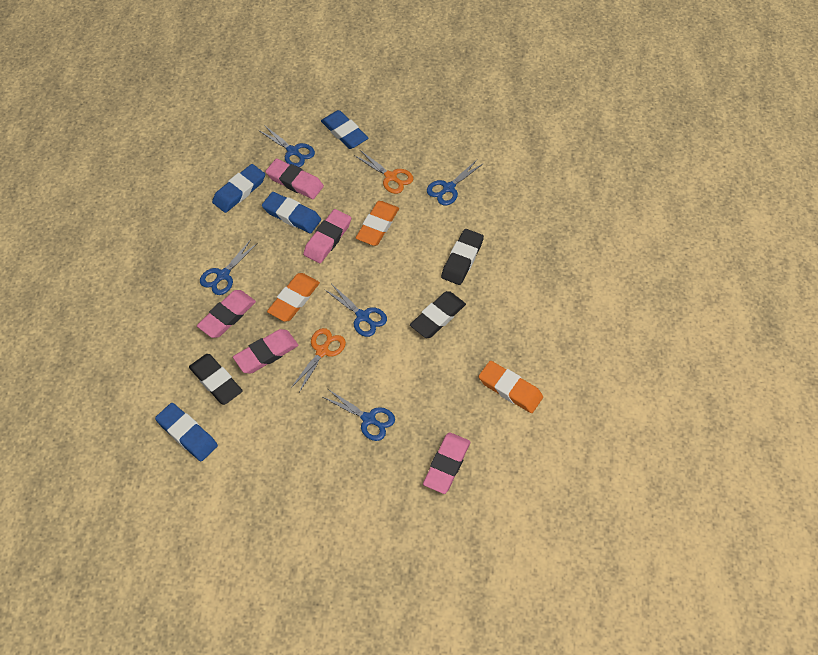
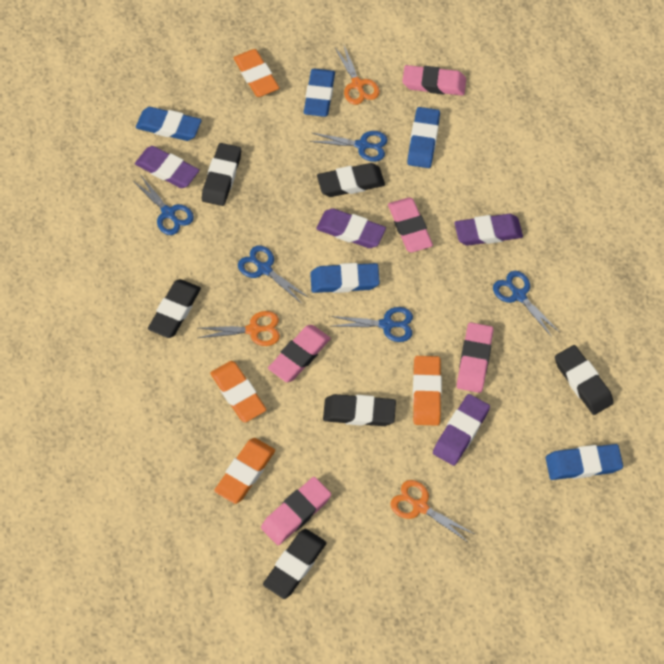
black eraser: 3 -> 6
blue eraser: 4 -> 5
orange eraser: 3 -> 4
orange scissors: 2 -> 3
purple eraser: 0 -> 4

